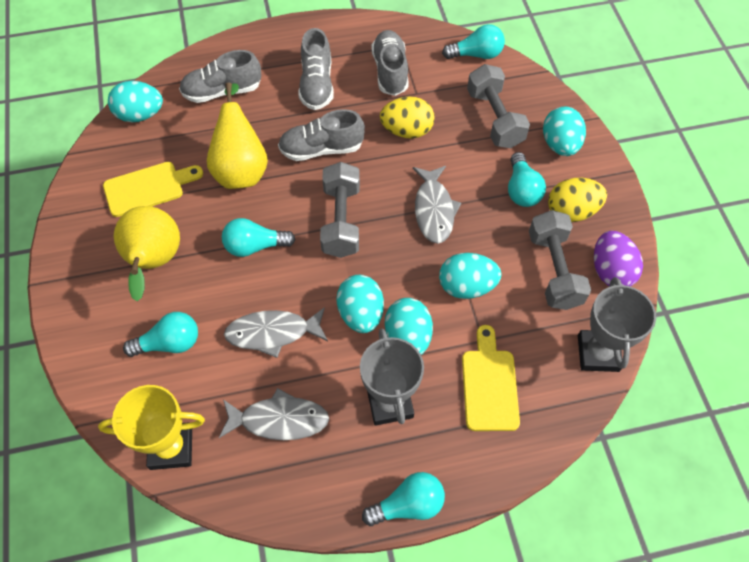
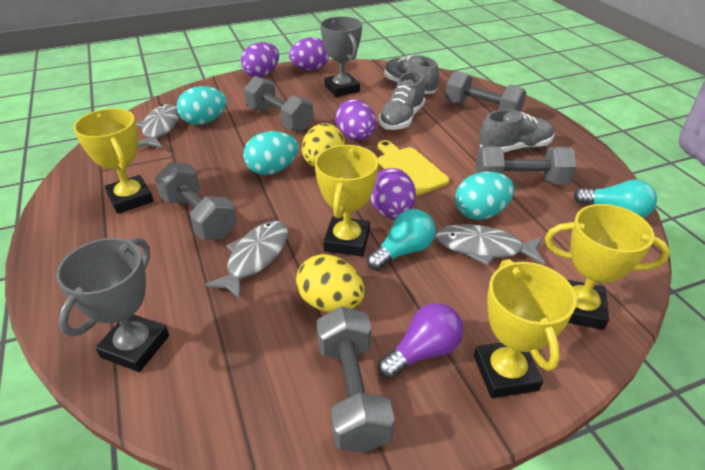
grey dumbbell: 3 -> 5
grey shoe: 4 -> 3
purple egg: 1 -> 4
purple light bulb: 0 -> 1
turquoise egg: 5 -> 3
turquoise light bulb: 5 -> 2
yellow cutting board: 2 -> 1
yellow pear: 2 -> 0
yellow trophy: 1 -> 4

